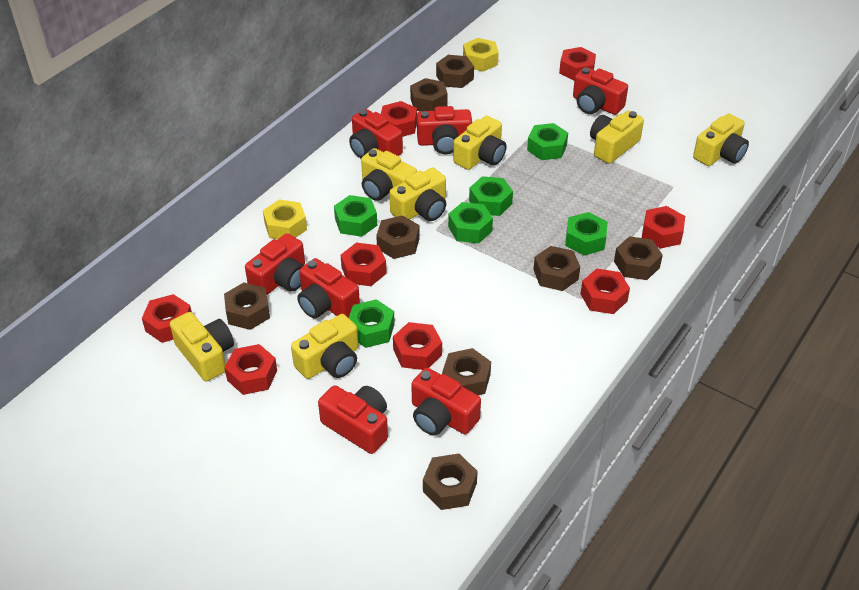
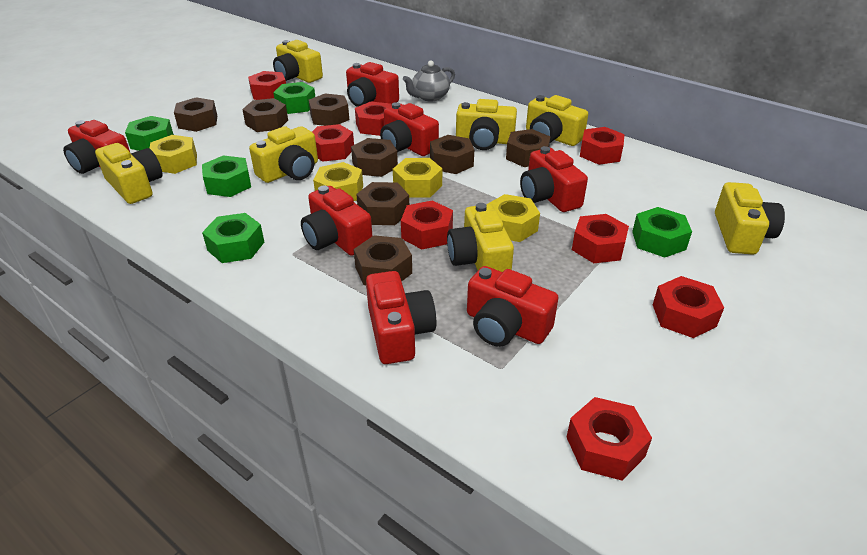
green nut: 6 -> 5
grey teapot: 0 -> 1
yellow nut: 2 -> 4

